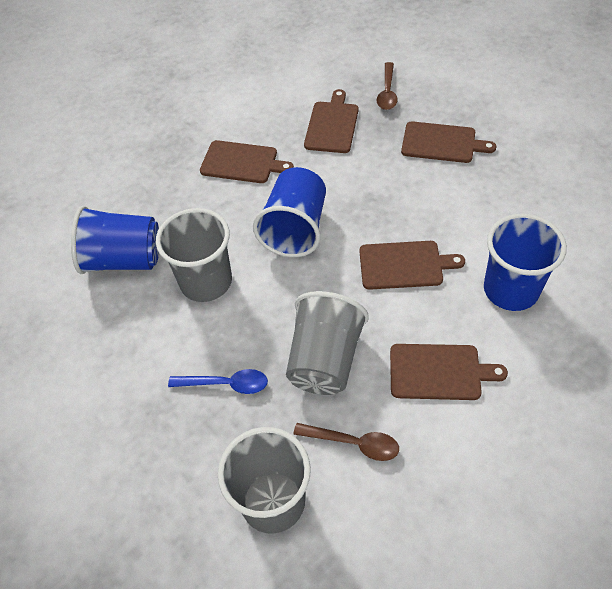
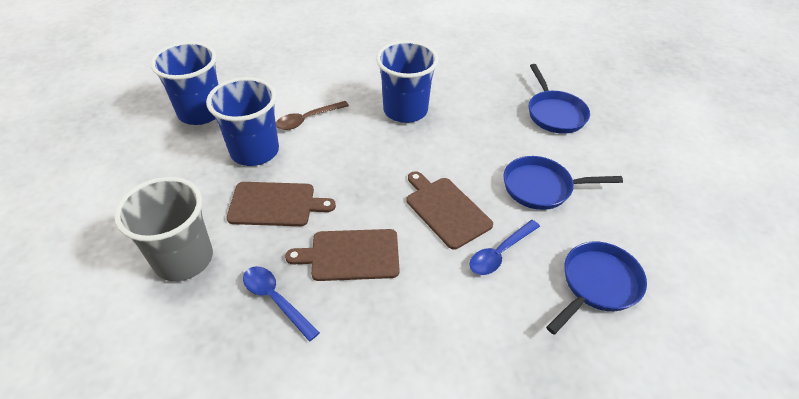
blue pan: 0 -> 3
blue spoon: 1 -> 2
brown cutting board: 5 -> 3
brown spoon: 2 -> 1
grey cup: 3 -> 1

